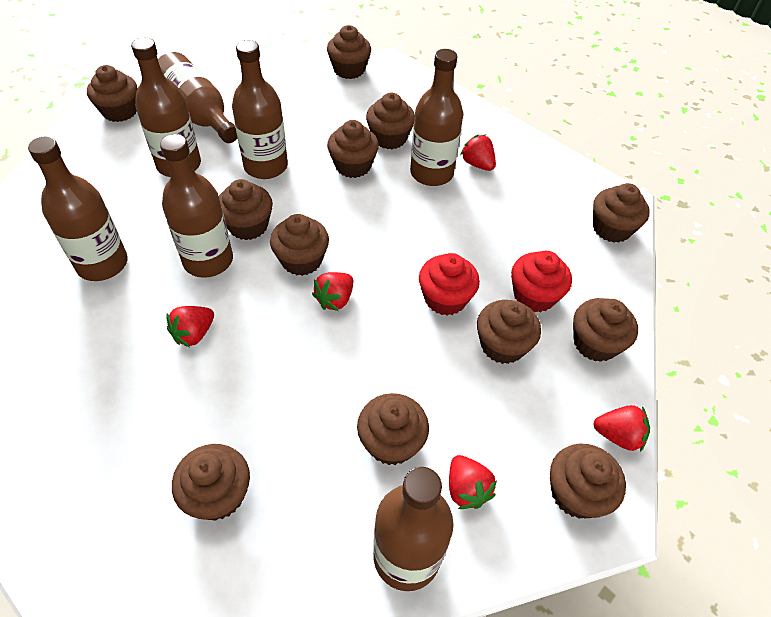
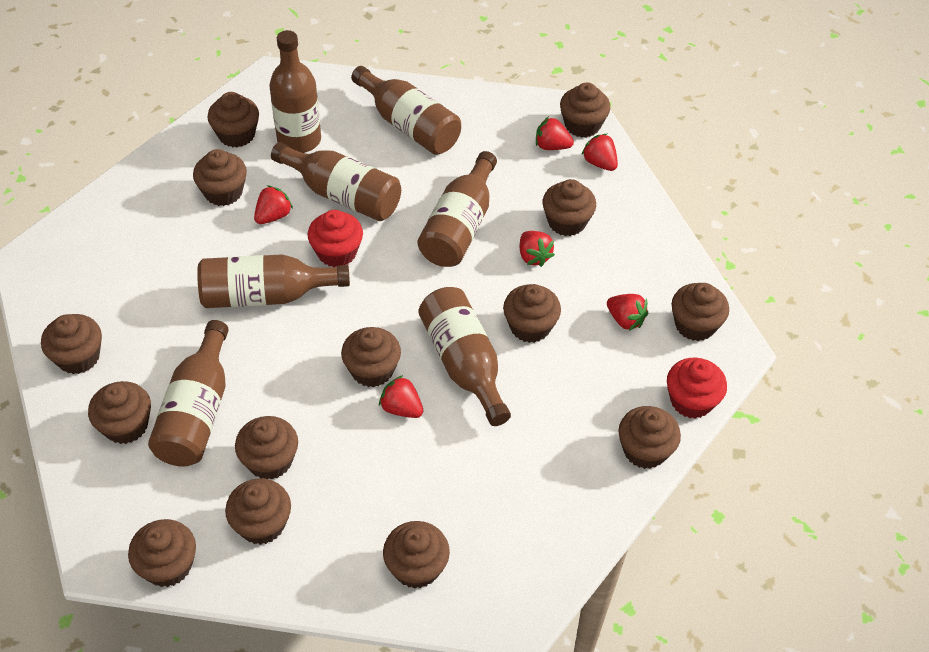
brown cupcake: 12 -> 14
red strawberry: 5 -> 6

